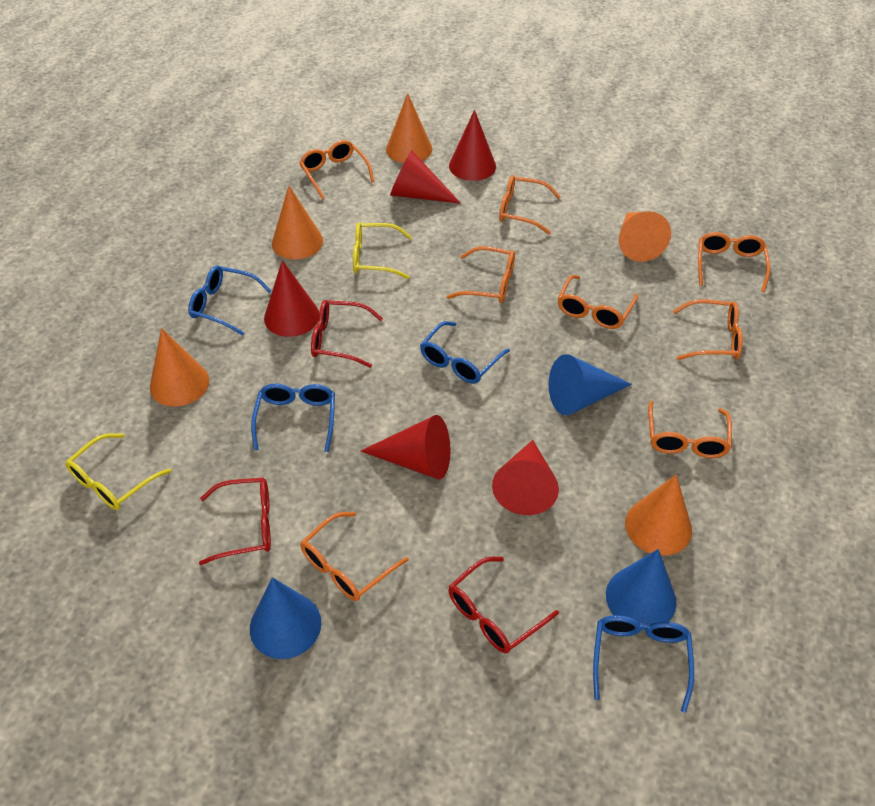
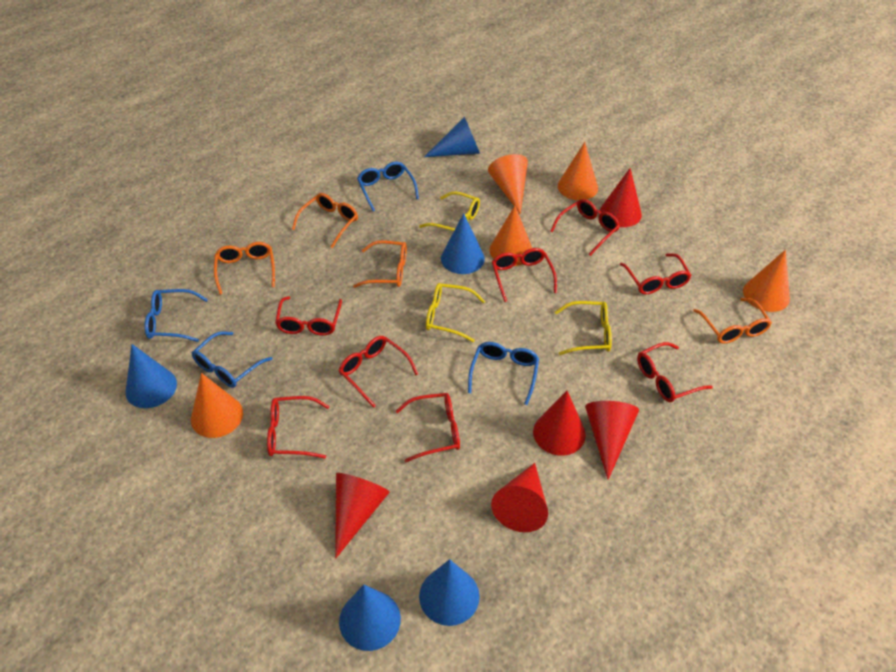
blue cone: 3 -> 5
orange glasses: 8 -> 4
red glasses: 3 -> 8
yellow glasses: 2 -> 3

